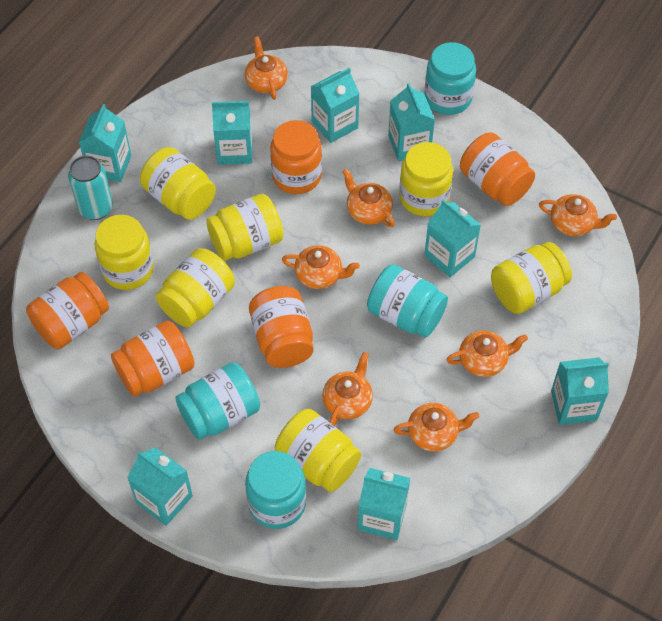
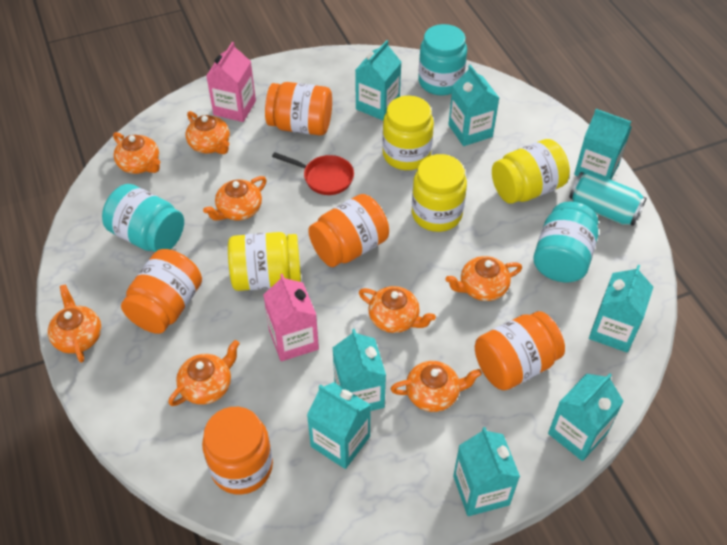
orange teapot: 7 -> 8
pink carton: 0 -> 2
red pan: 0 -> 1
turquoise jar: 4 -> 3
yellow jar: 7 -> 4

